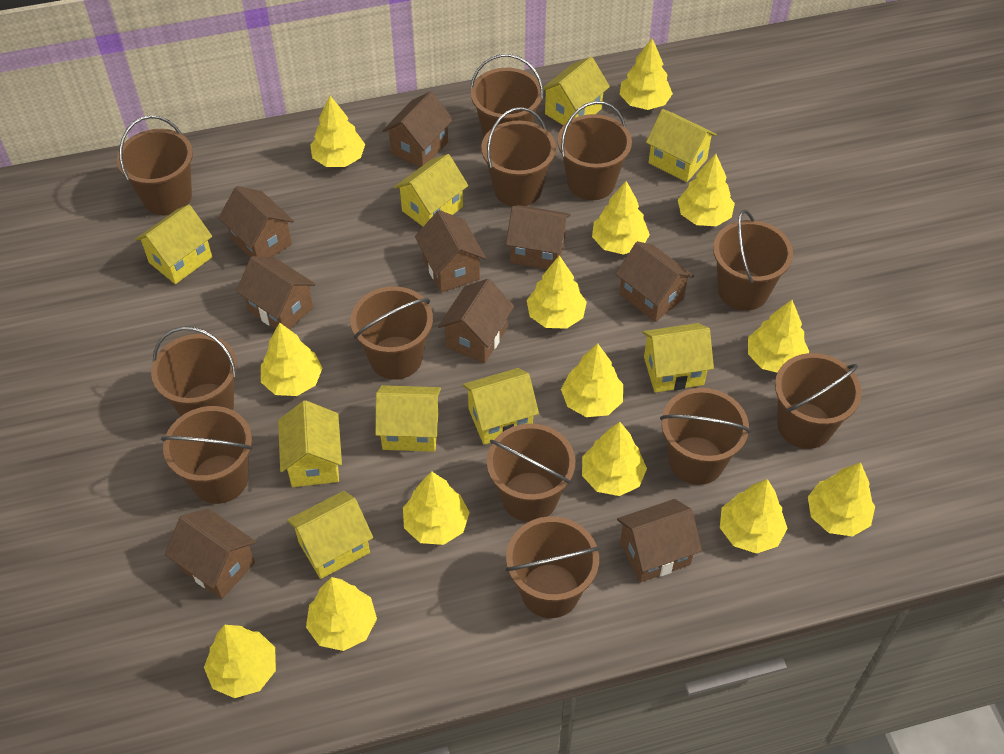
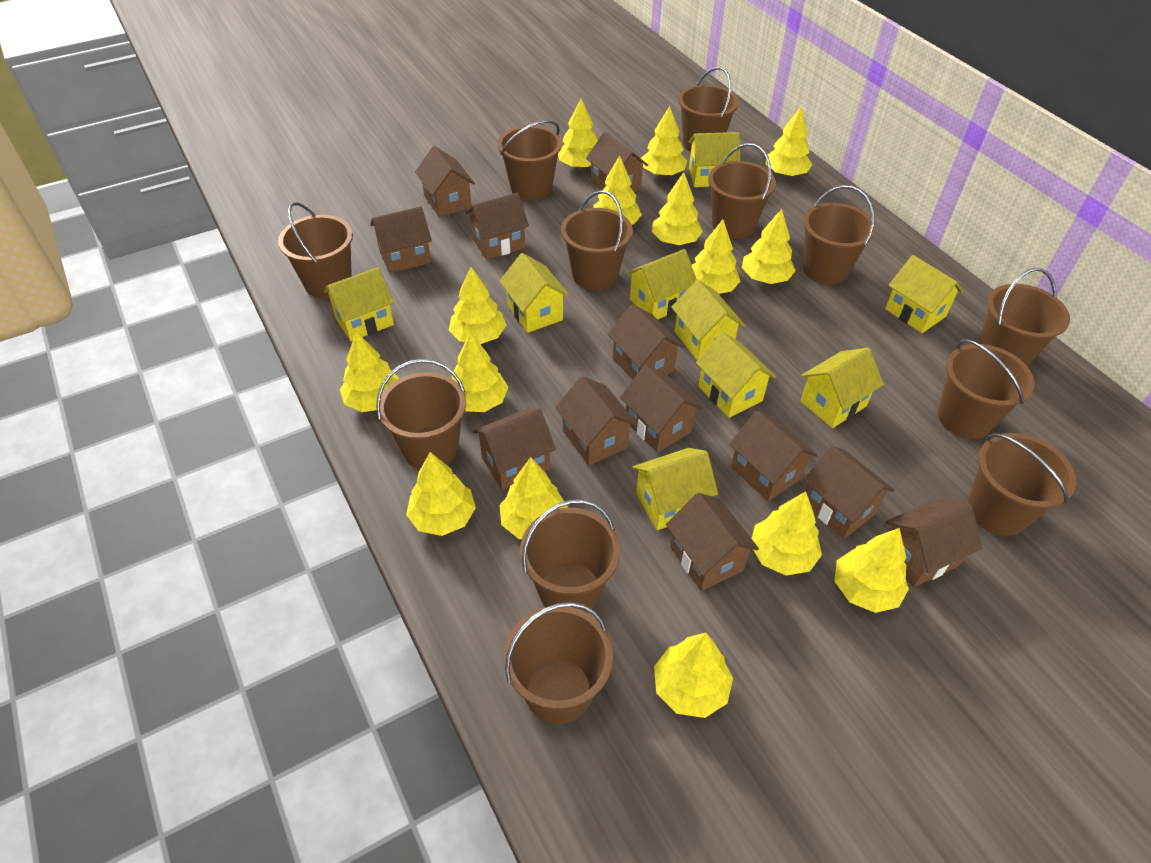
brown house: 9 -> 12
yellow tree: 14 -> 15

